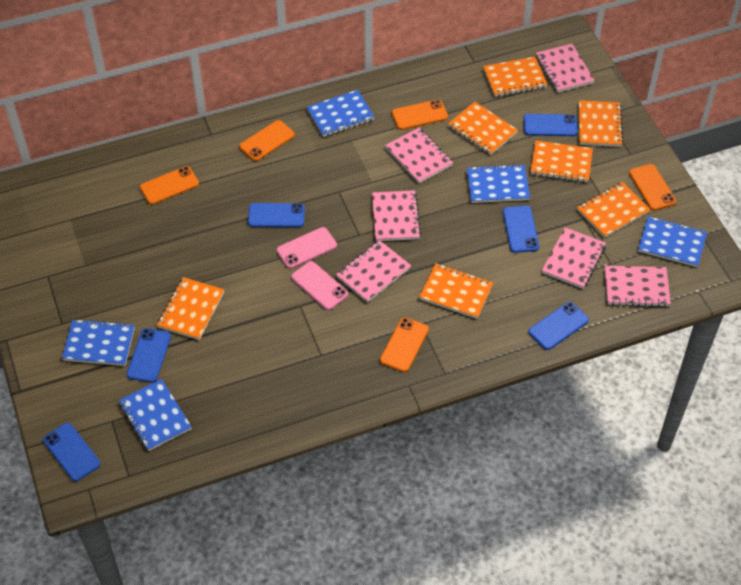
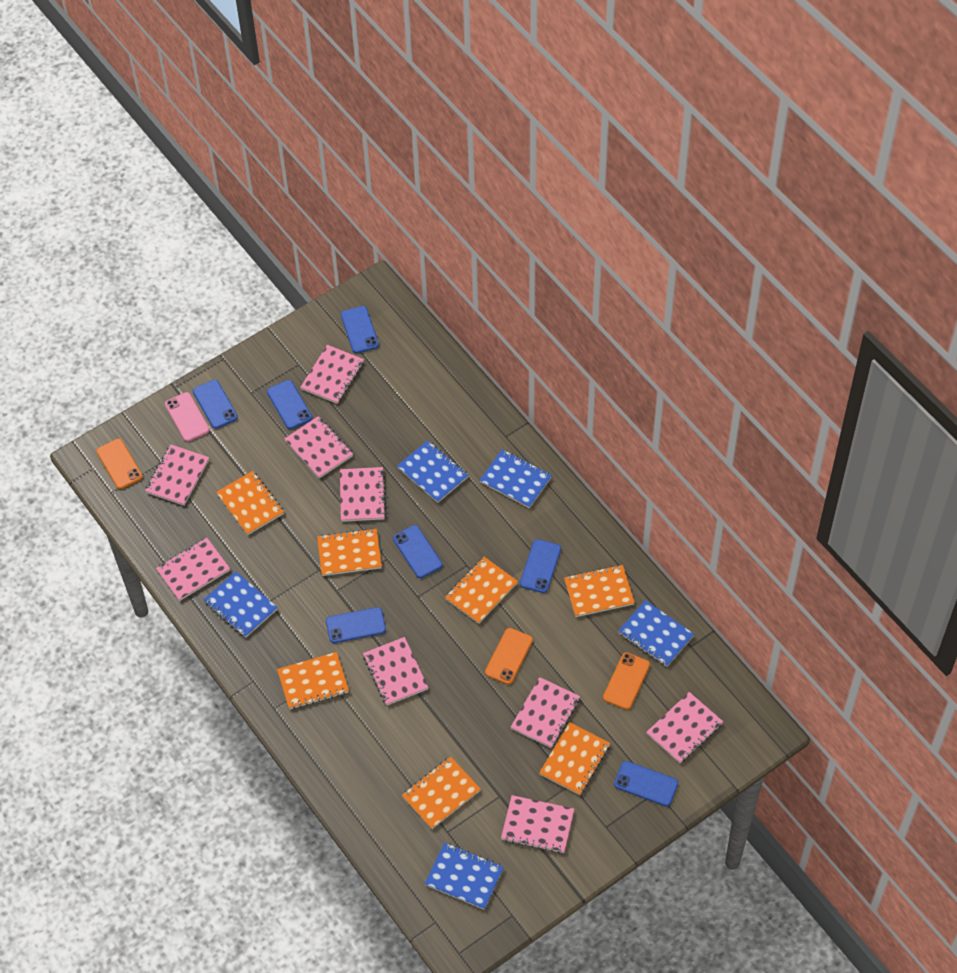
blue phone: 6 -> 7
orange phone: 5 -> 3
pink notebook: 6 -> 9
pink phone: 2 -> 1

